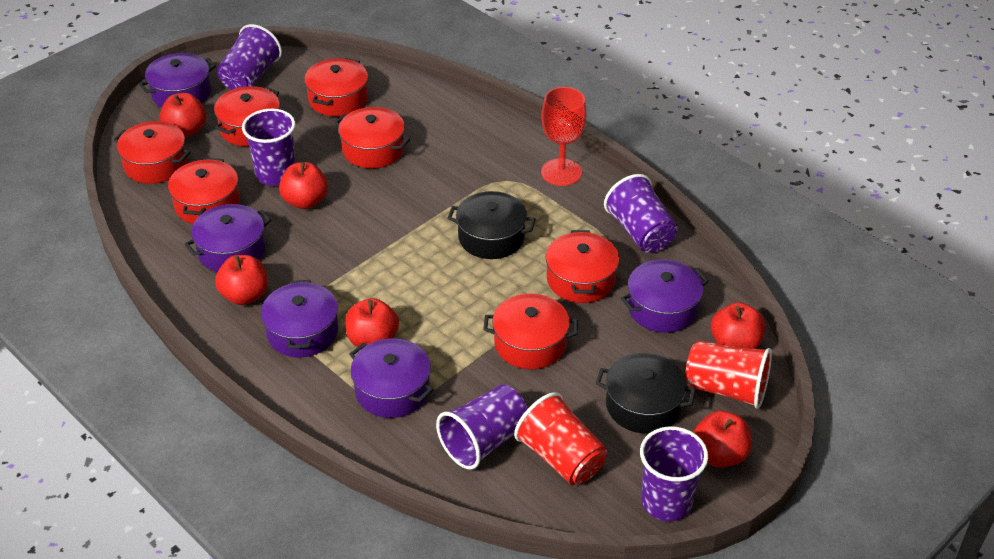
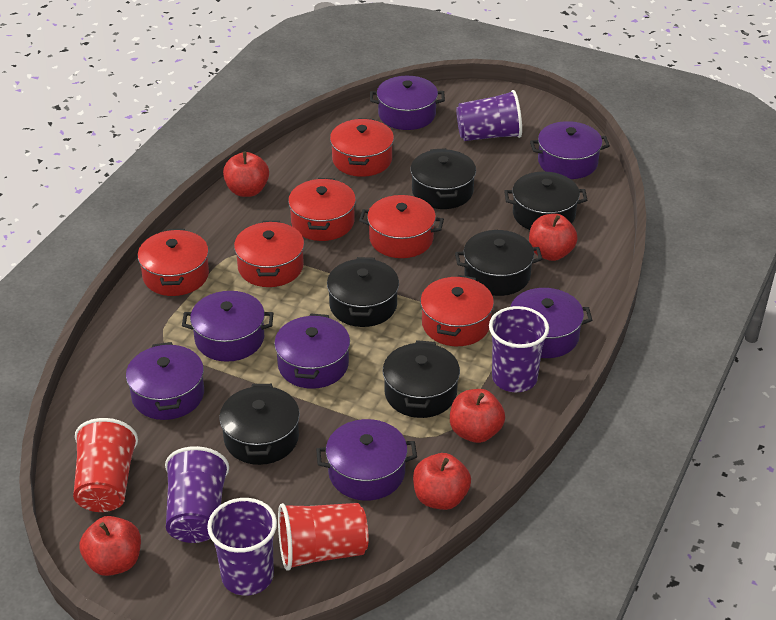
black pot: 2 -> 6
purple cup: 5 -> 4
purple pot: 5 -> 7
red apple: 6 -> 5
red goblet: 1 -> 0
red pot: 7 -> 6

